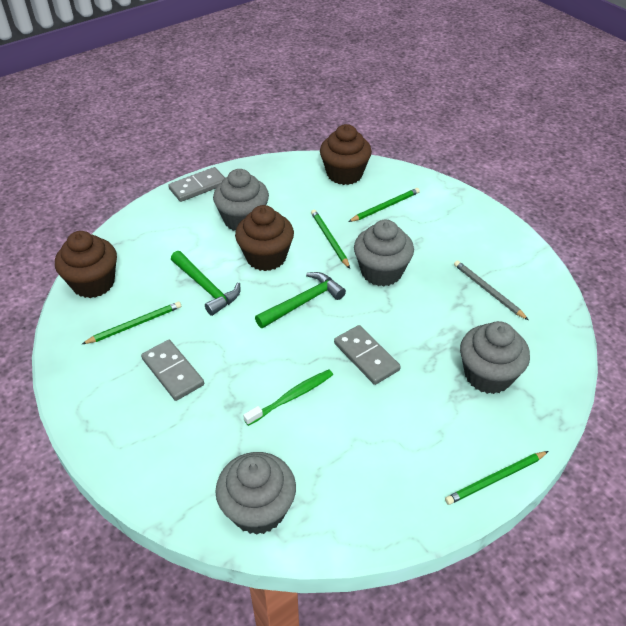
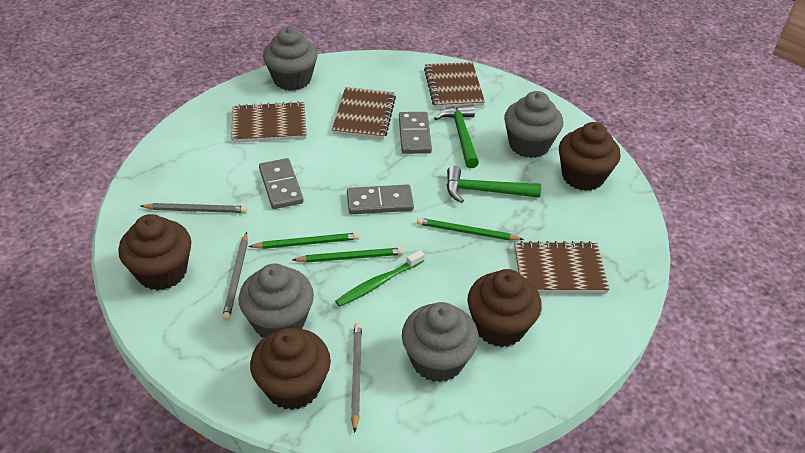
brown cupcake: 3 -> 4
brown notebook: 0 -> 4
green pencil: 4 -> 3
grey pencil: 1 -> 3

